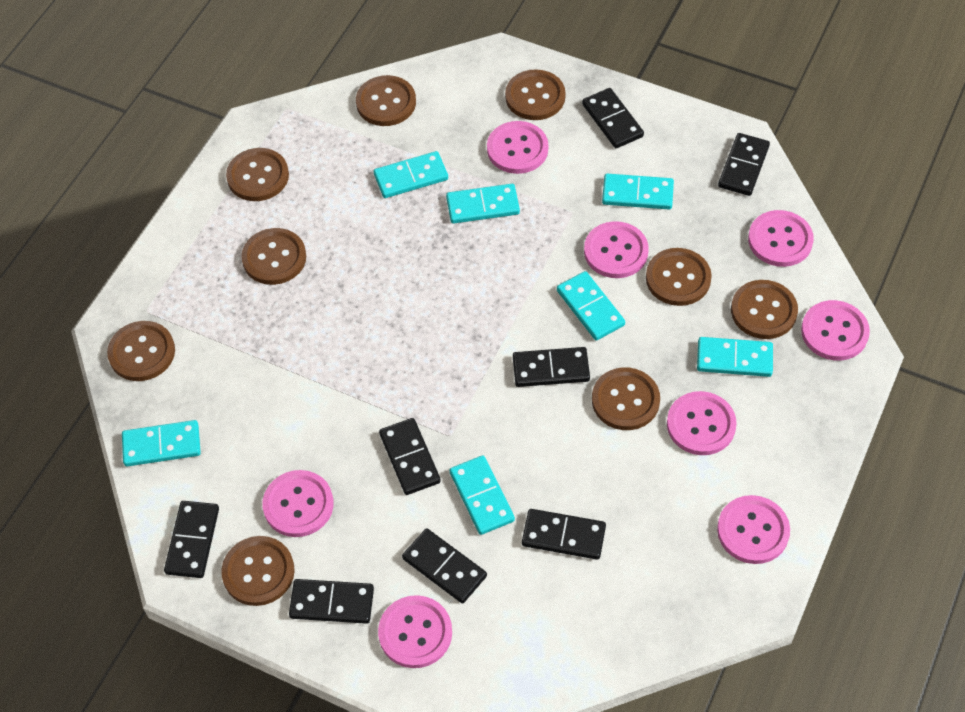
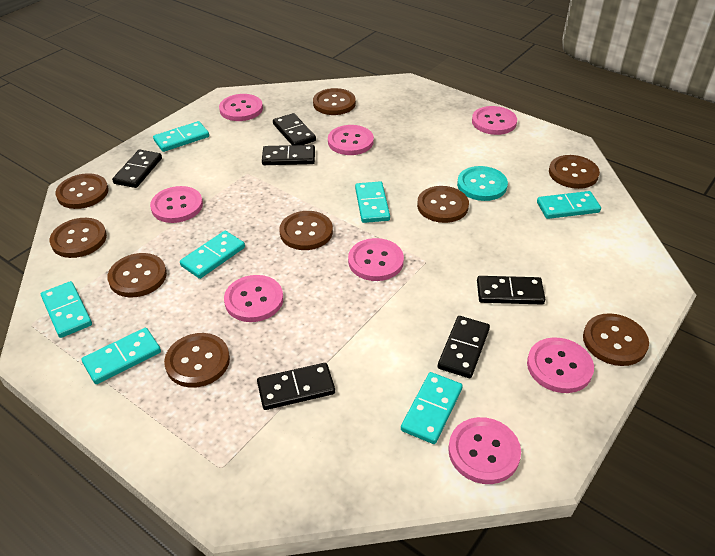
black domino: 8 -> 6
turquoise button: 0 -> 1

